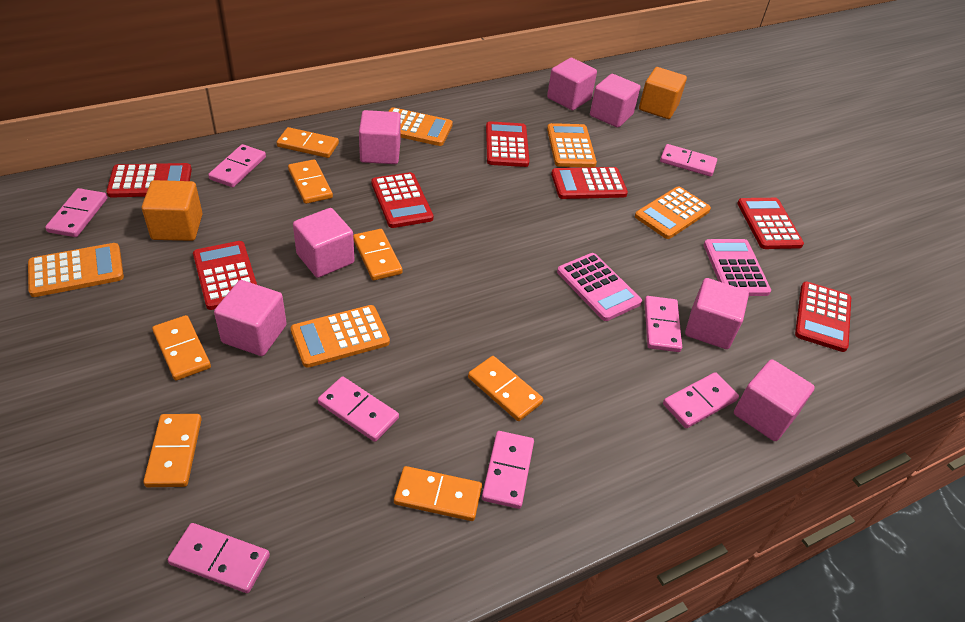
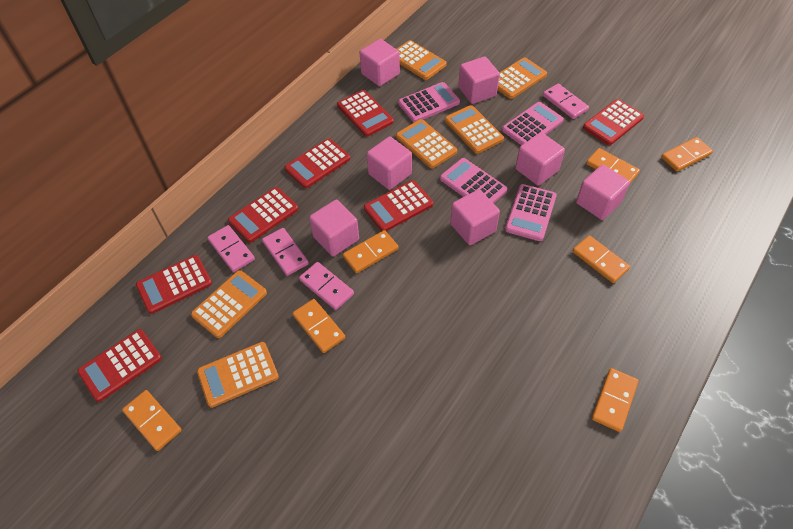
orange calculator: 5 -> 6
orange cube: 2 -> 0
pink calculator: 2 -> 4
pink domino: 8 -> 4

